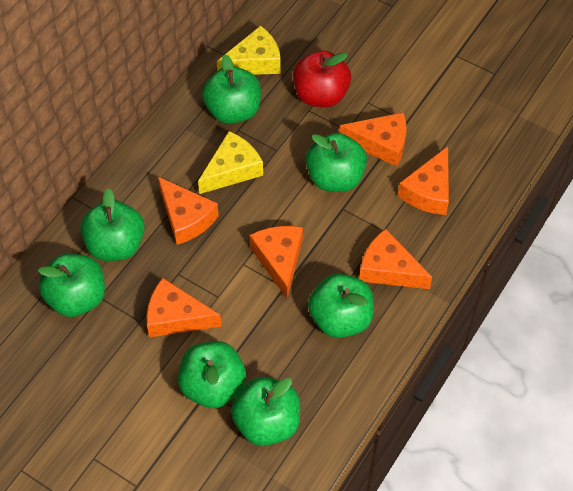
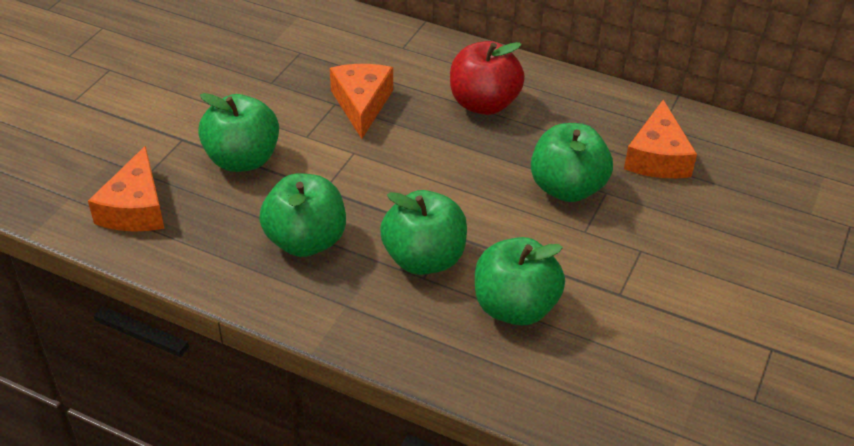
green apple: 7 -> 5
orange cheese: 6 -> 3
yellow cheese: 2 -> 0

